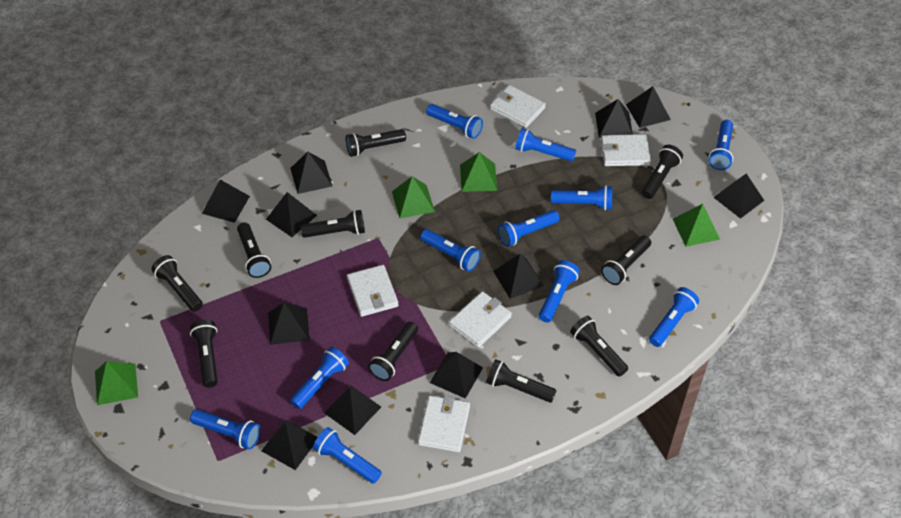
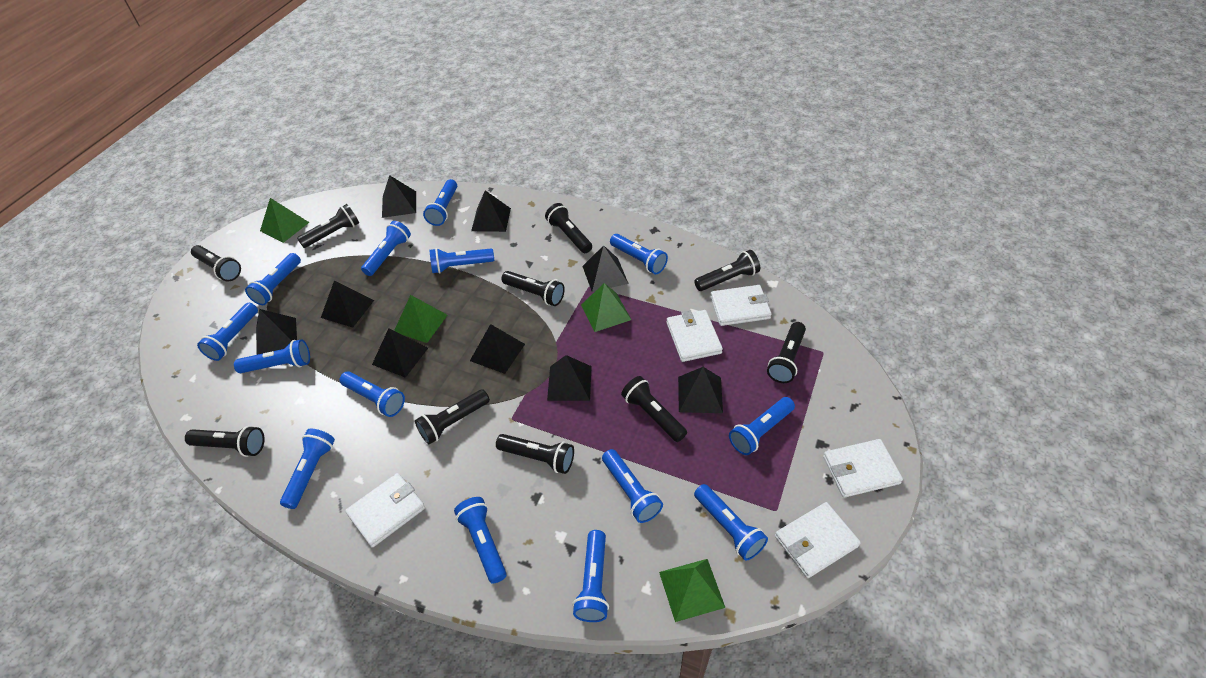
black pyramid: 11 -> 9
blue flashlight: 11 -> 14

